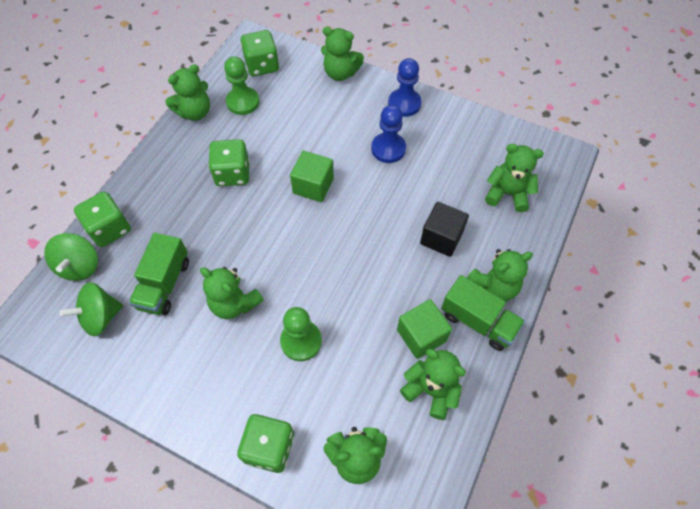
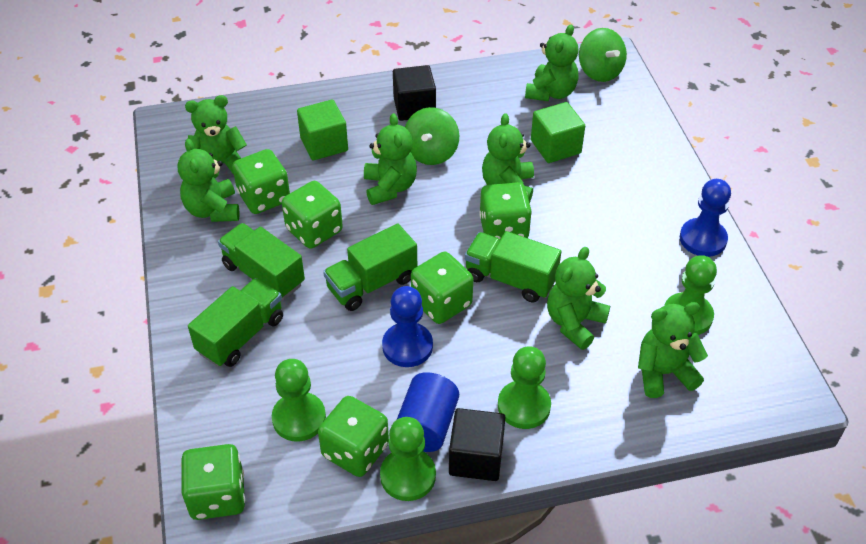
black cube: 1 -> 2
blue cylinder: 0 -> 1
green dice: 4 -> 6
green pawn: 2 -> 4
green truck: 2 -> 4

